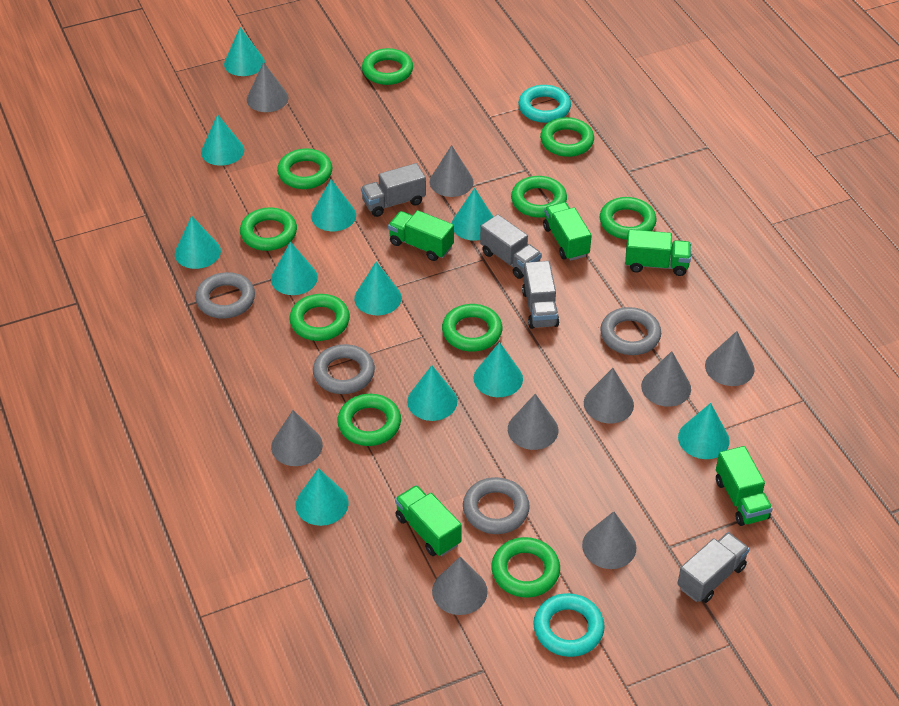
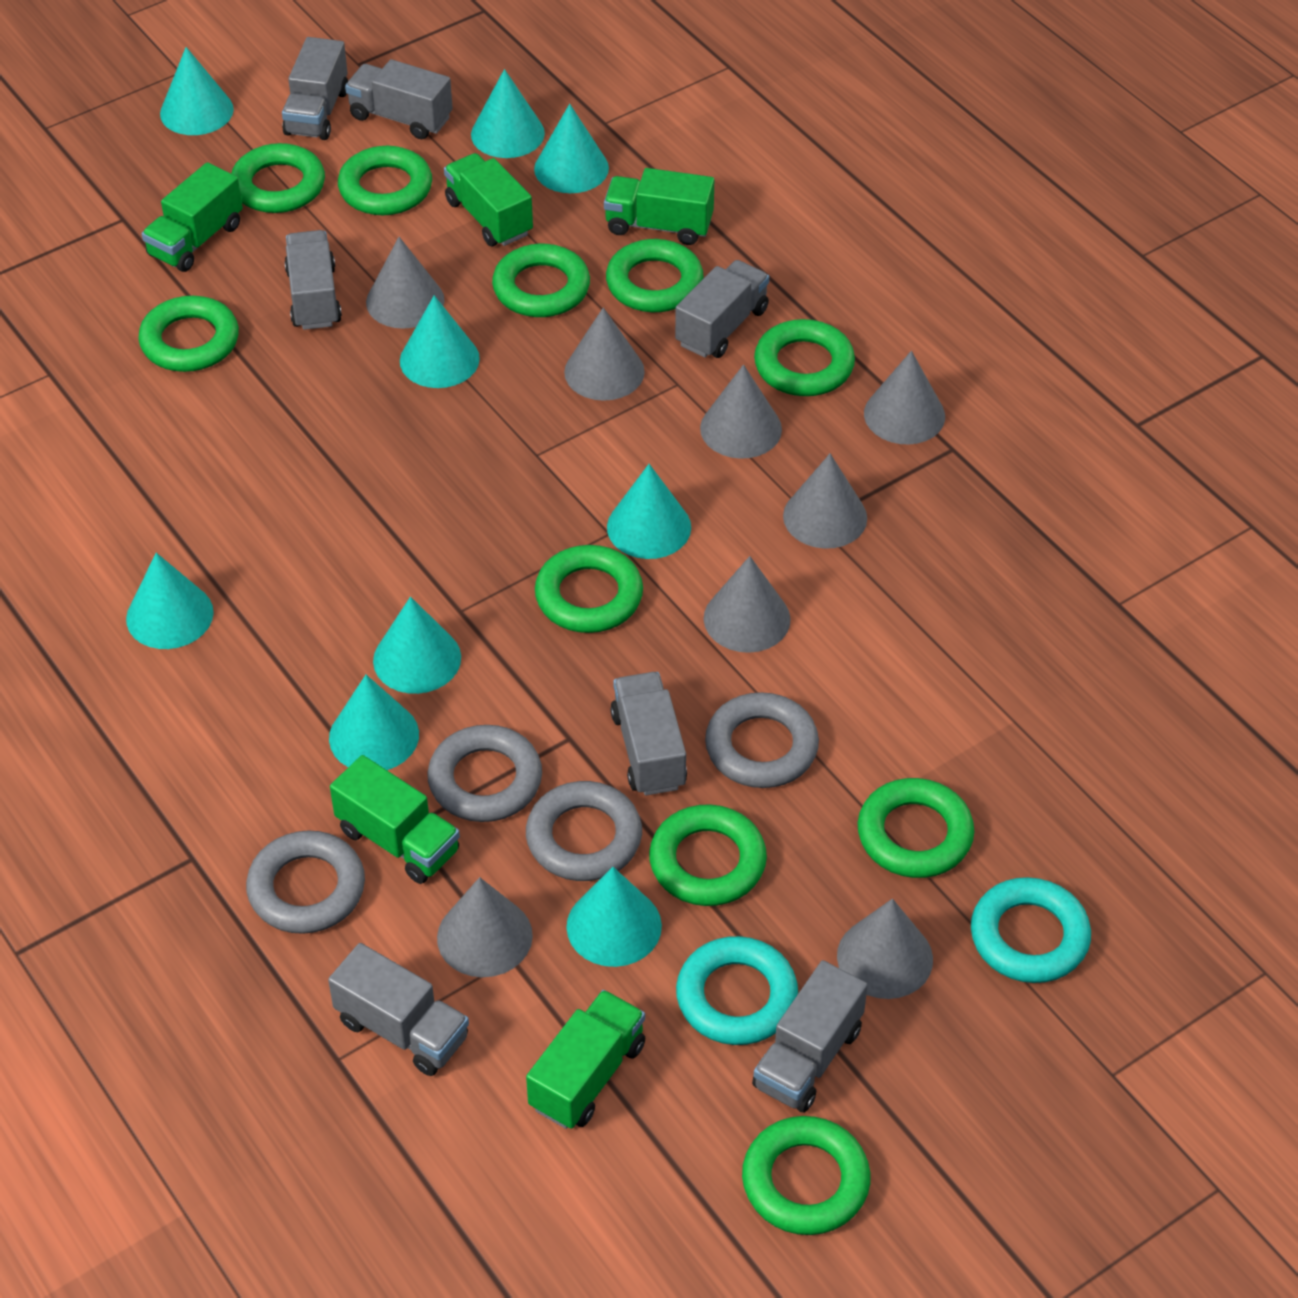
grey cone: 9 -> 8
grey truck: 4 -> 7
turquoise cone: 11 -> 9

